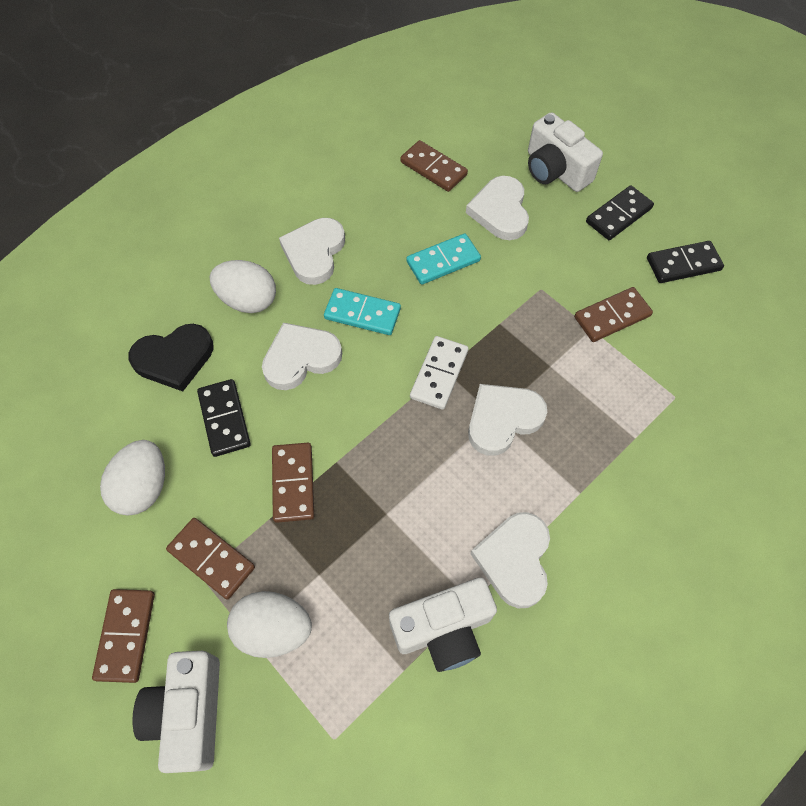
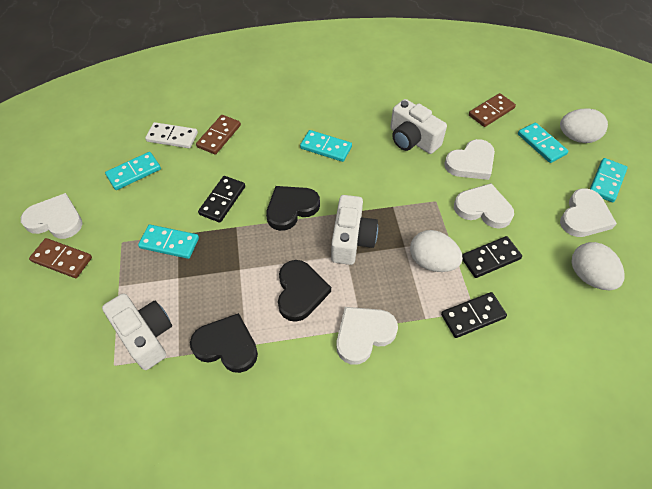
black heart: 1 -> 3
brown domino: 5 -> 3
turquoise domino: 2 -> 5

